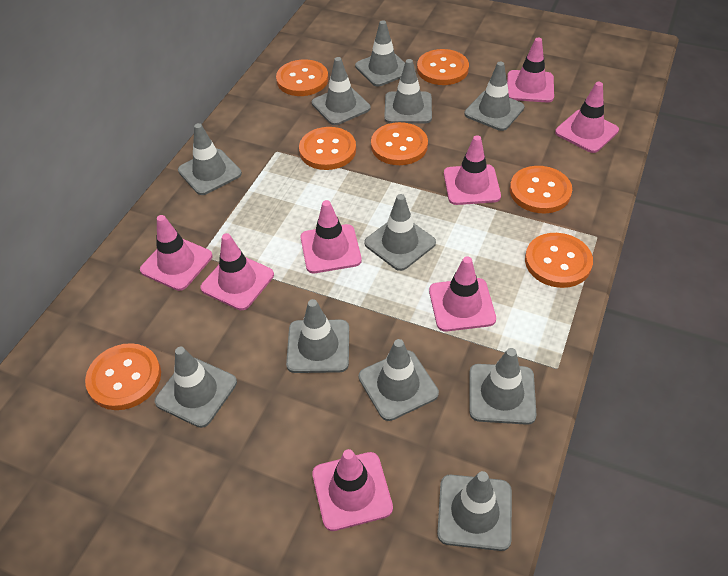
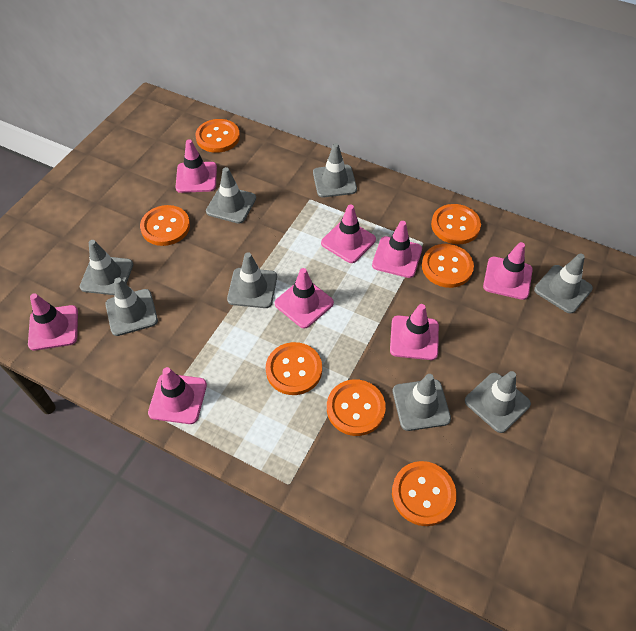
grey traffic cone: 11 -> 8

